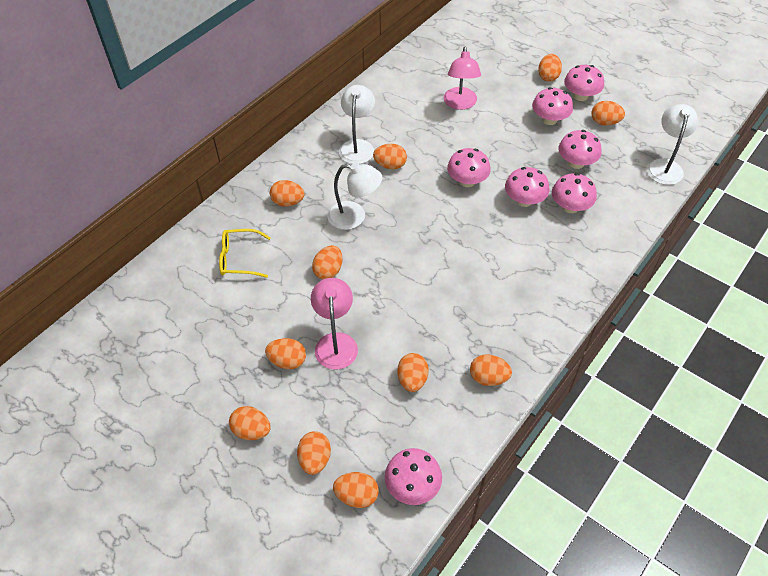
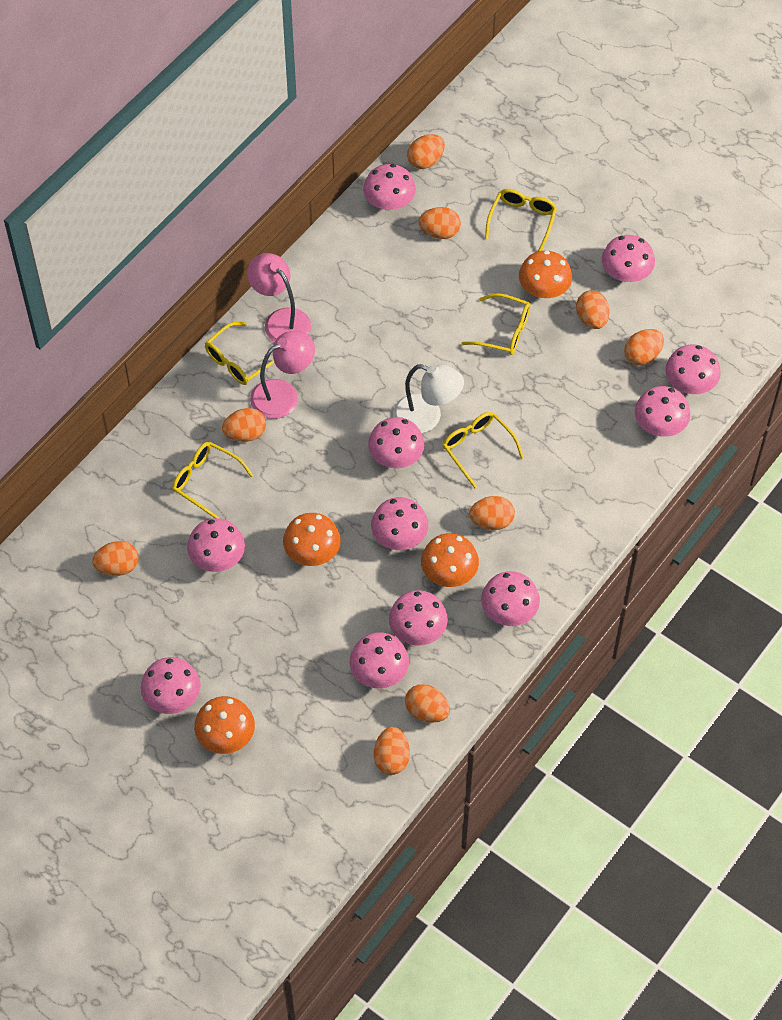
orange egg: 11 -> 9
orange mushroom: 0 -> 4
pink mushroom: 7 -> 11
white lamp: 3 -> 1
yellow glasses: 1 -> 5

